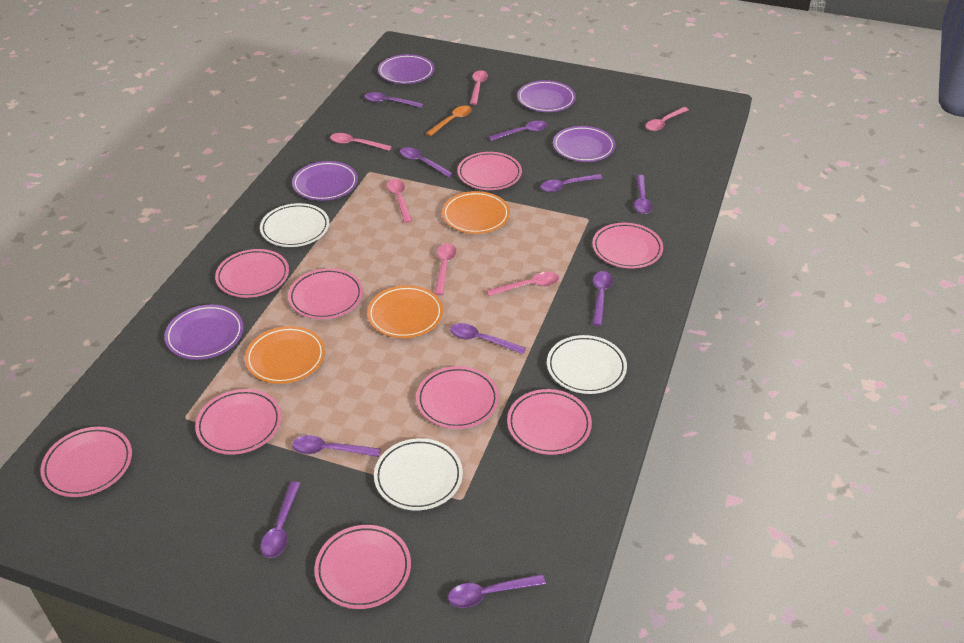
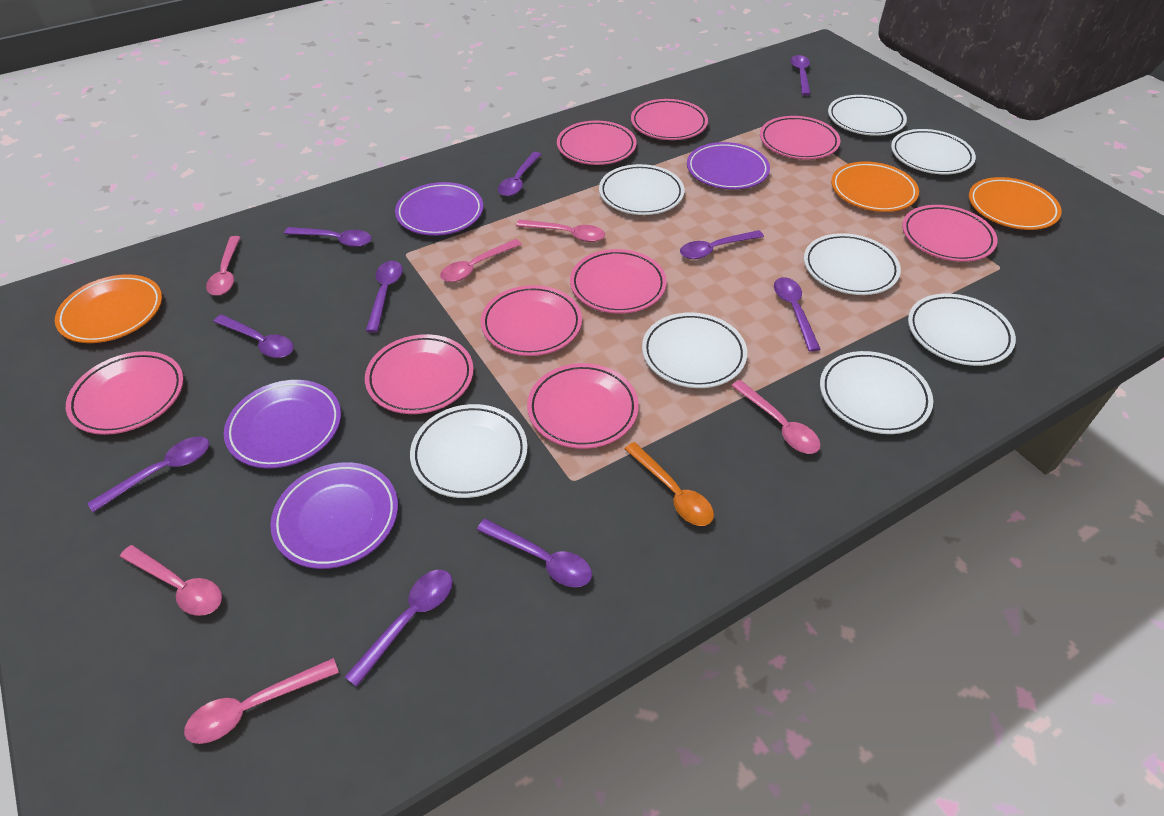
purple plate: 5 -> 4
white plate: 3 -> 8

